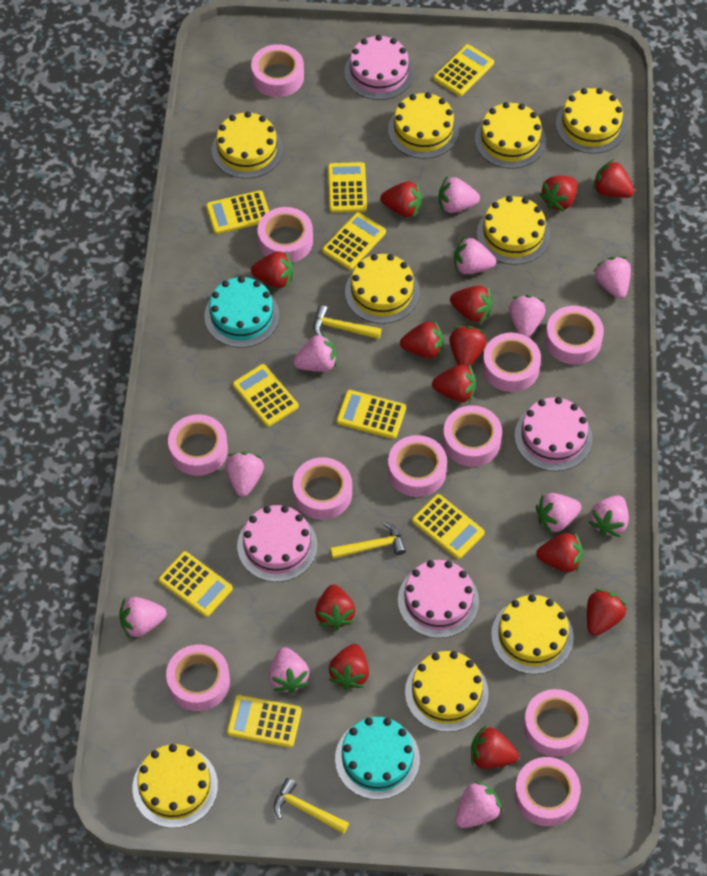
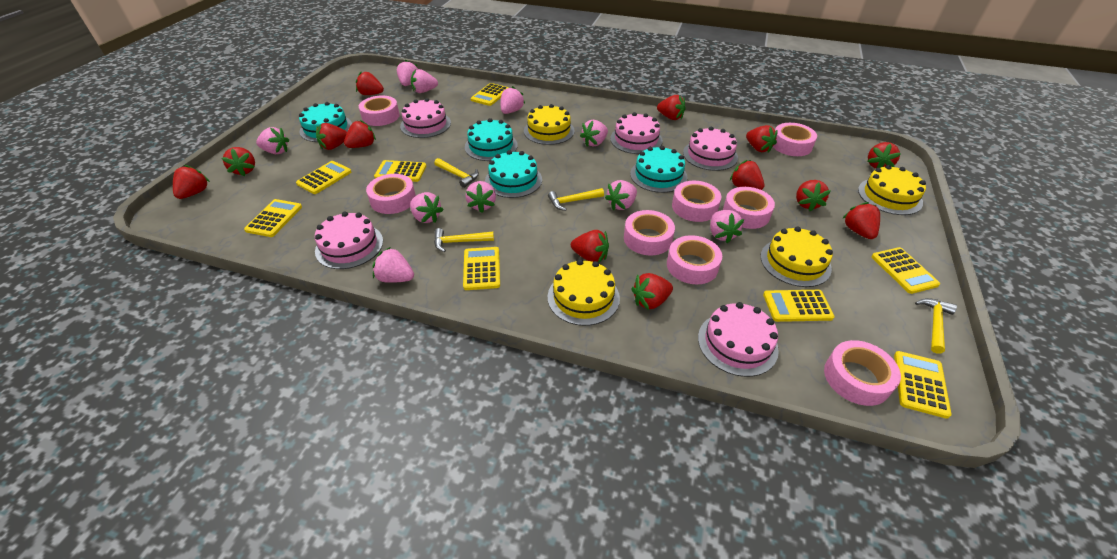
pink cake: 4 -> 5
pink strawberry: 11 -> 10
pink tape: 11 -> 8
turquoise cake: 2 -> 4
yellow cake: 9 -> 4
yellow calculator: 9 -> 8
yellow hammer: 3 -> 4

